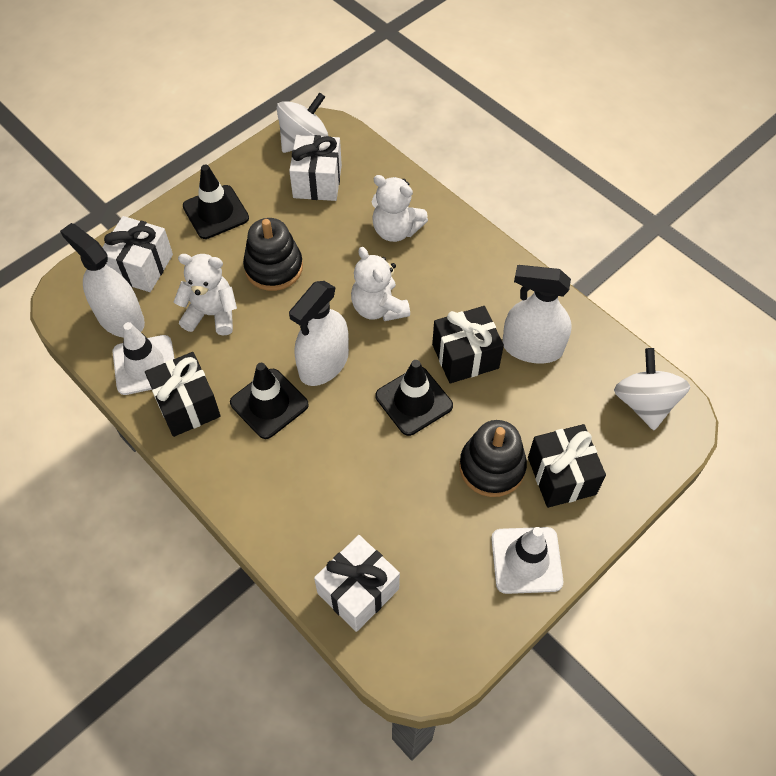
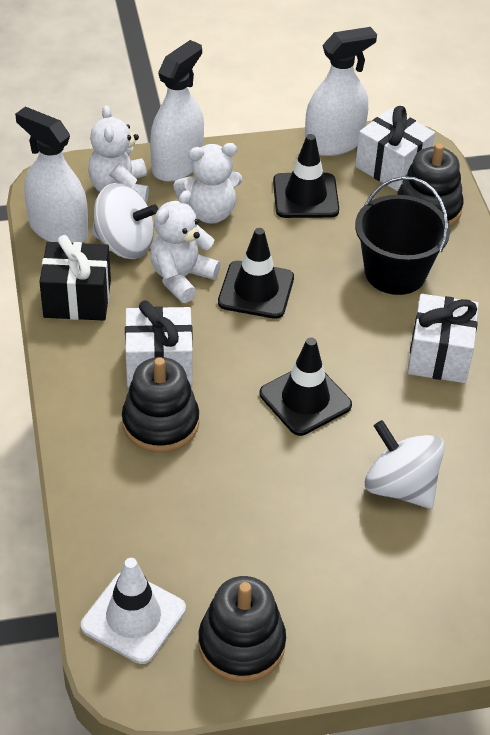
black bucket: 0 -> 1
black gift: 3 -> 1
black stacking toy: 2 -> 3
white traffic cone: 2 -> 1

